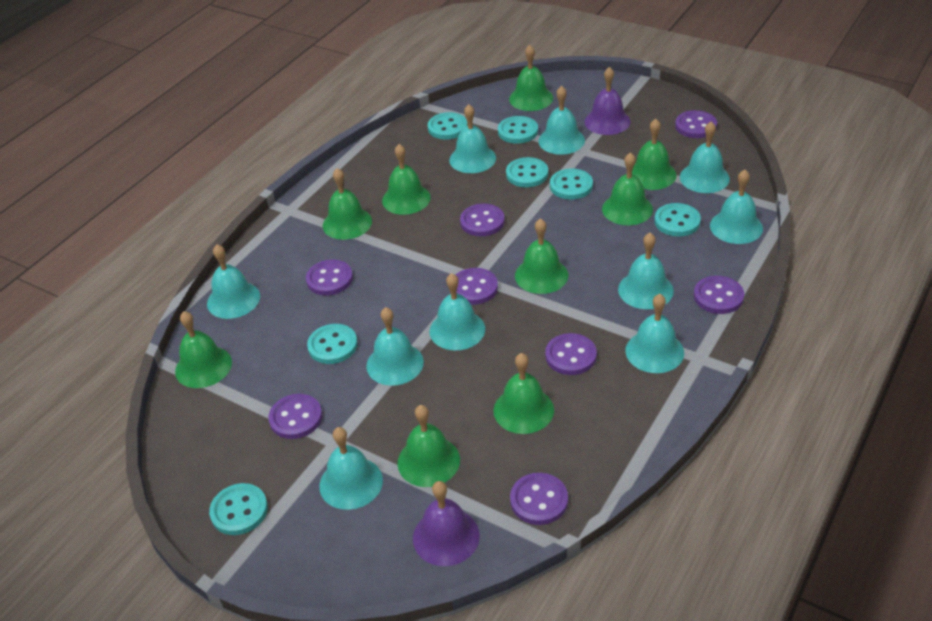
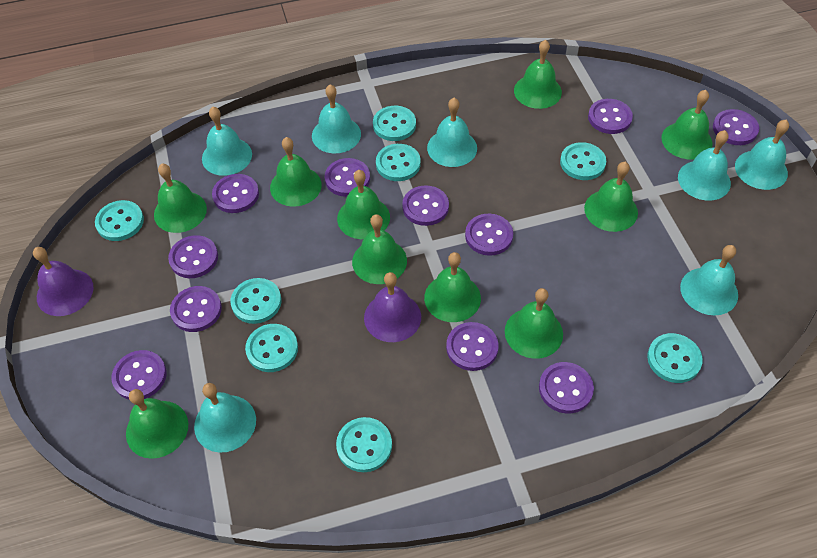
green bell: 9 -> 10
purple button: 8 -> 11
turquoise bell: 10 -> 7
turquoise button: 7 -> 8

